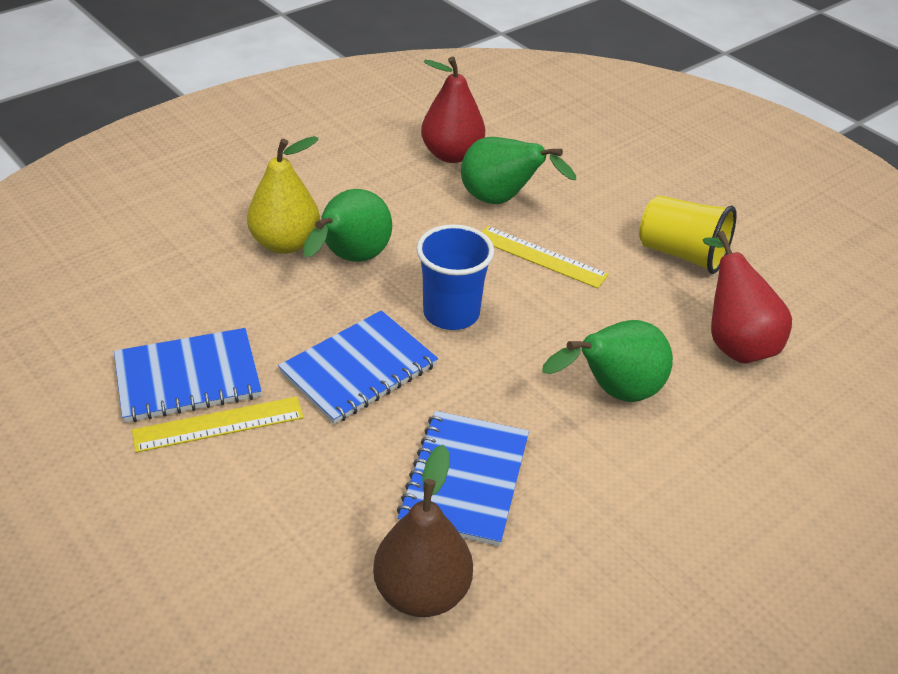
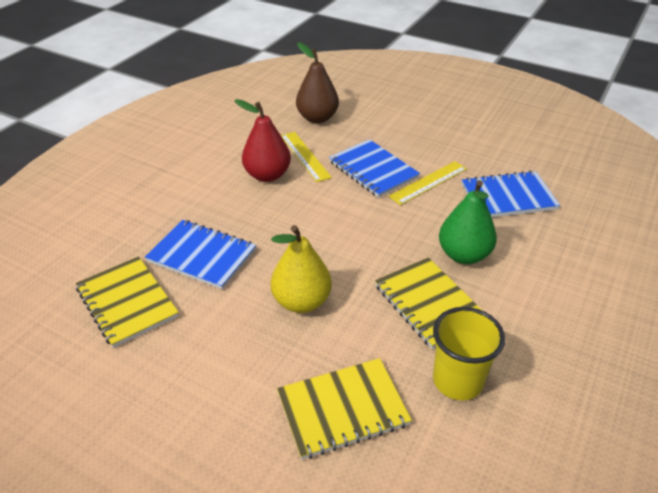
blue cup: 1 -> 0
green pear: 3 -> 1
red pear: 2 -> 1
yellow notebook: 0 -> 3

